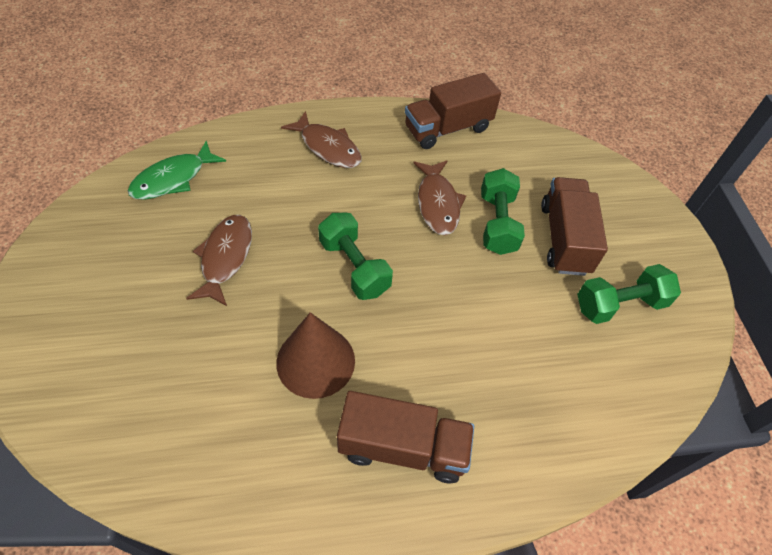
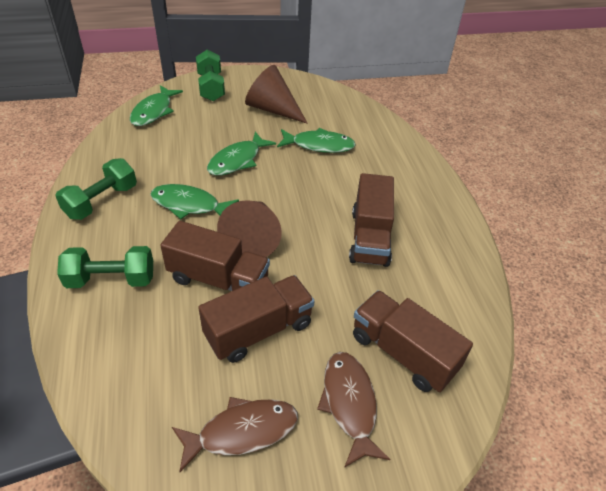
brown cone: 1 -> 2
brown fish: 3 -> 2
brown truck: 3 -> 4
green fish: 1 -> 4

